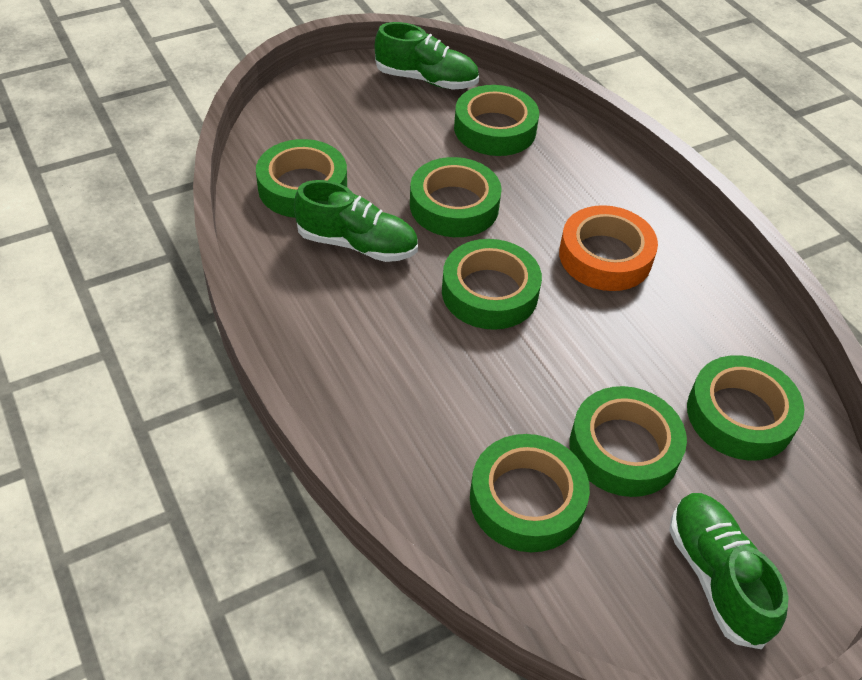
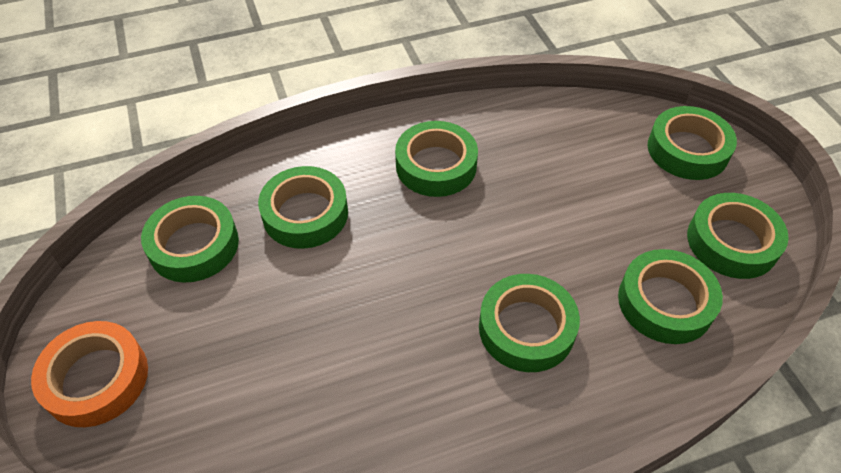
green shoe: 3 -> 0

